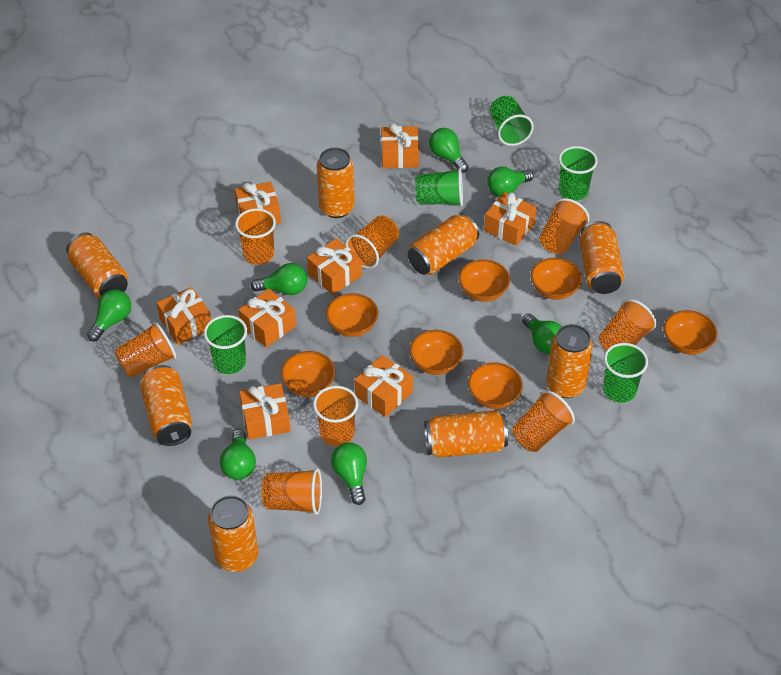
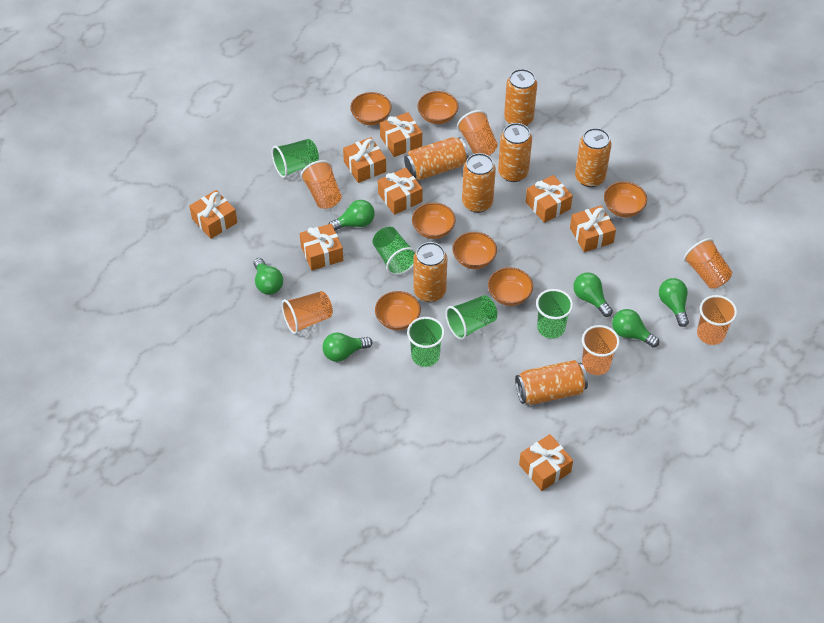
green light bulb: 7 -> 6
orange can: 8 -> 7
orange cup: 8 -> 6

